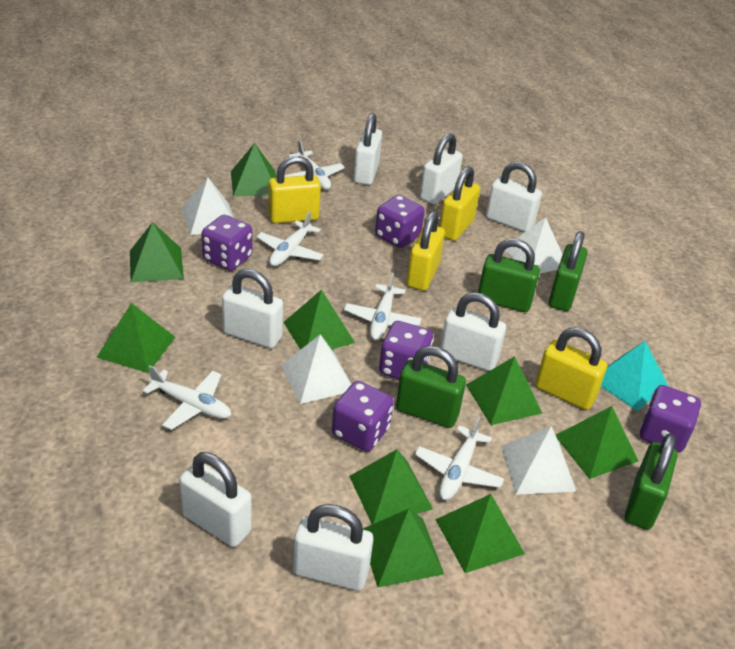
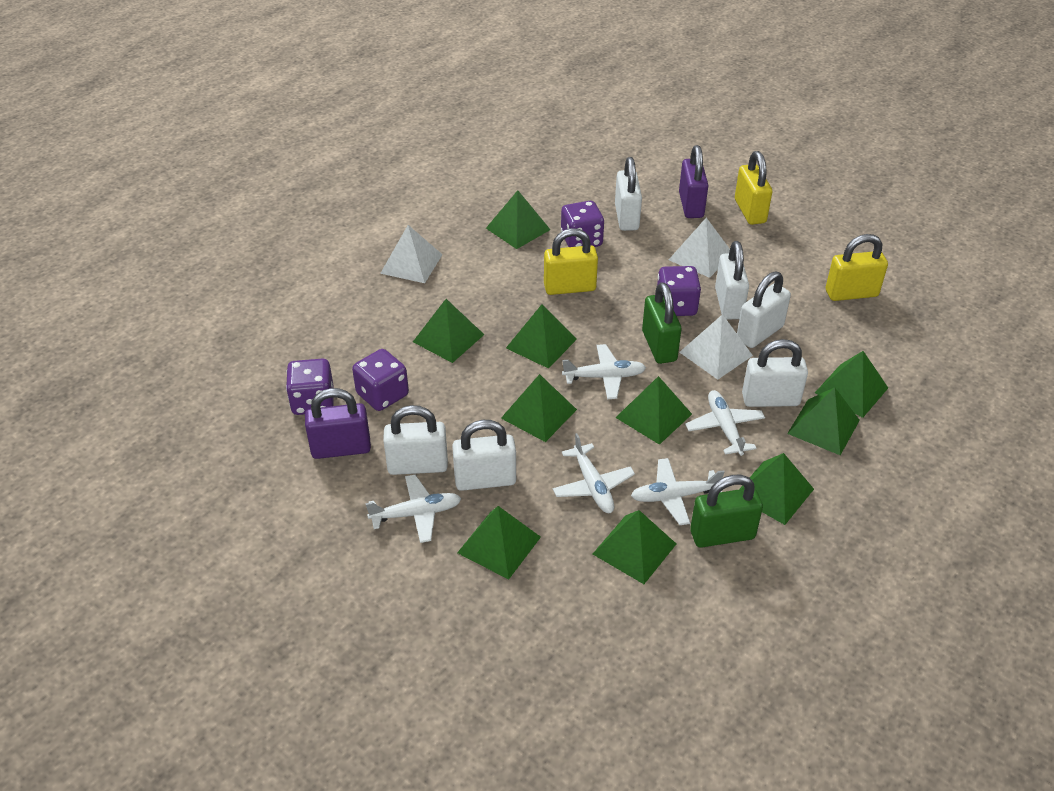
green padlock: 4 -> 2
green pyramid: 9 -> 10
purple dice: 5 -> 4
purple padlock: 0 -> 2
turquoise pyramid: 1 -> 0
white padlock: 7 -> 6
white pyramid: 4 -> 3
yellow padlock: 4 -> 3

